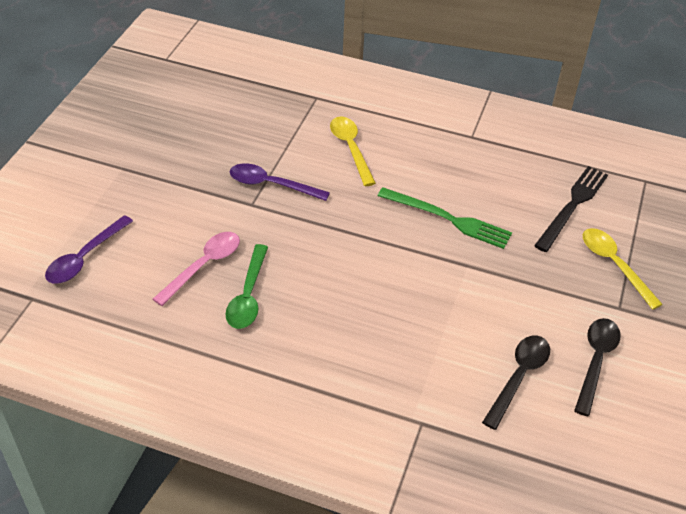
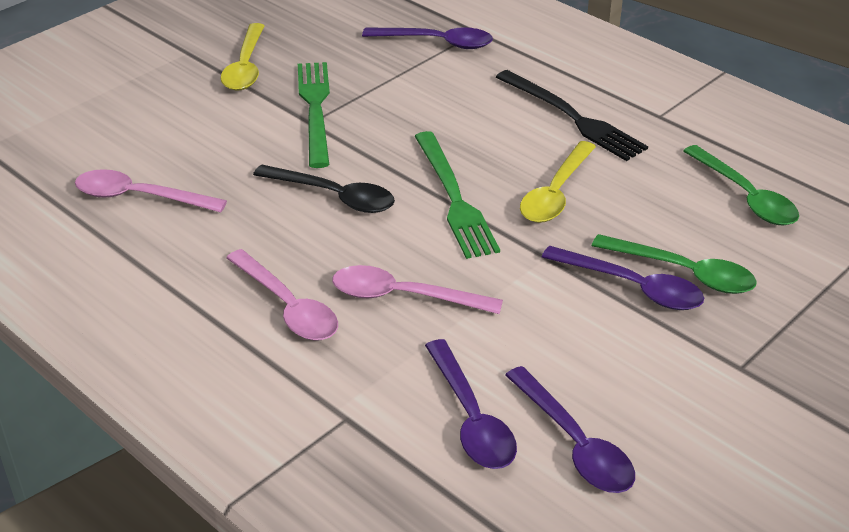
black spoon: 2 -> 1
green fork: 1 -> 2
green spoon: 1 -> 2
pink spoon: 1 -> 3
purple spoon: 2 -> 4

